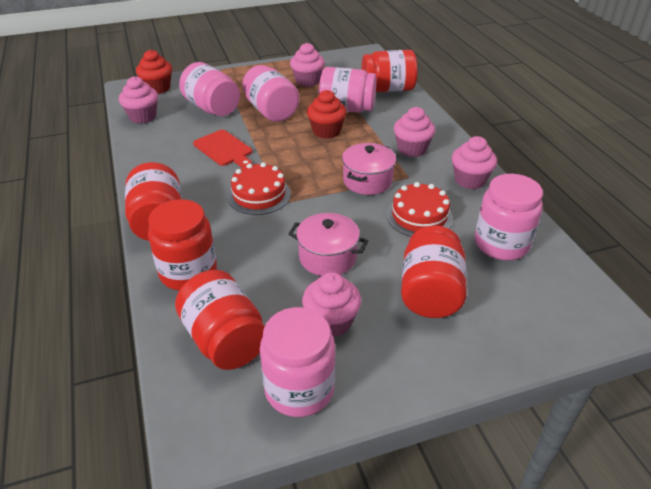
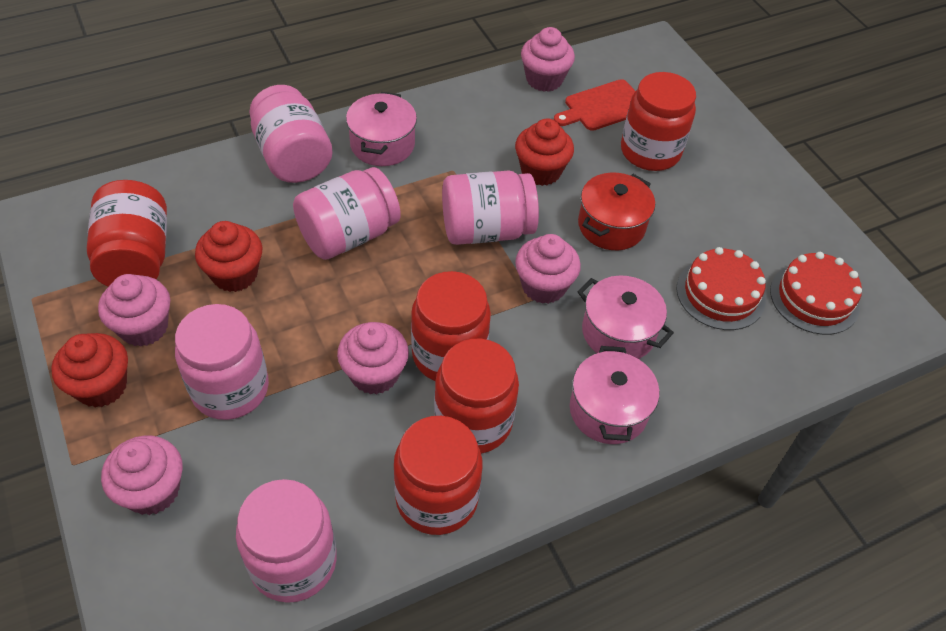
pink pot: 2 -> 3
red cupcake: 2 -> 3
red pot: 0 -> 1

